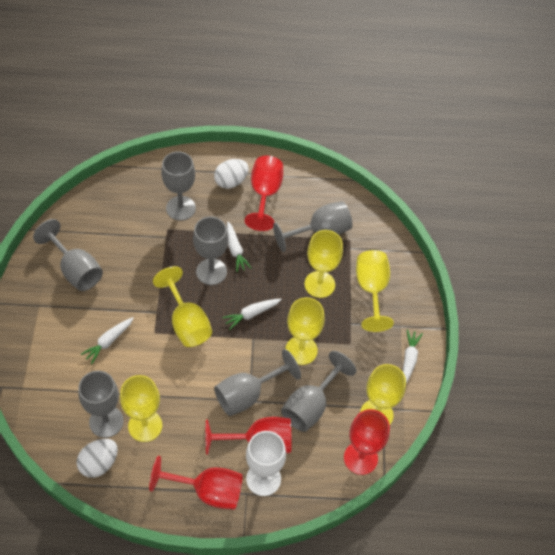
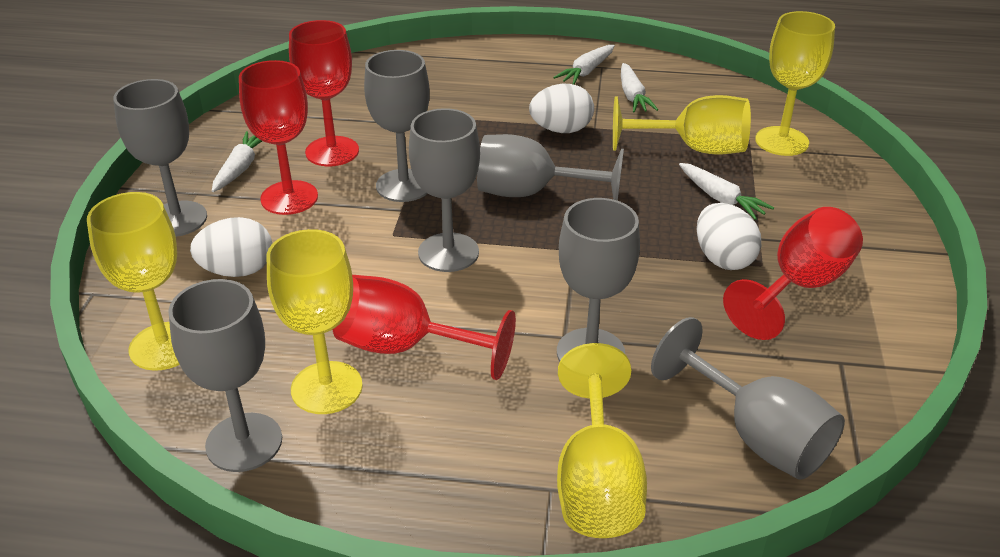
white egg: 2 -> 3
white goblet: 1 -> 0
yellow goblet: 6 -> 5

